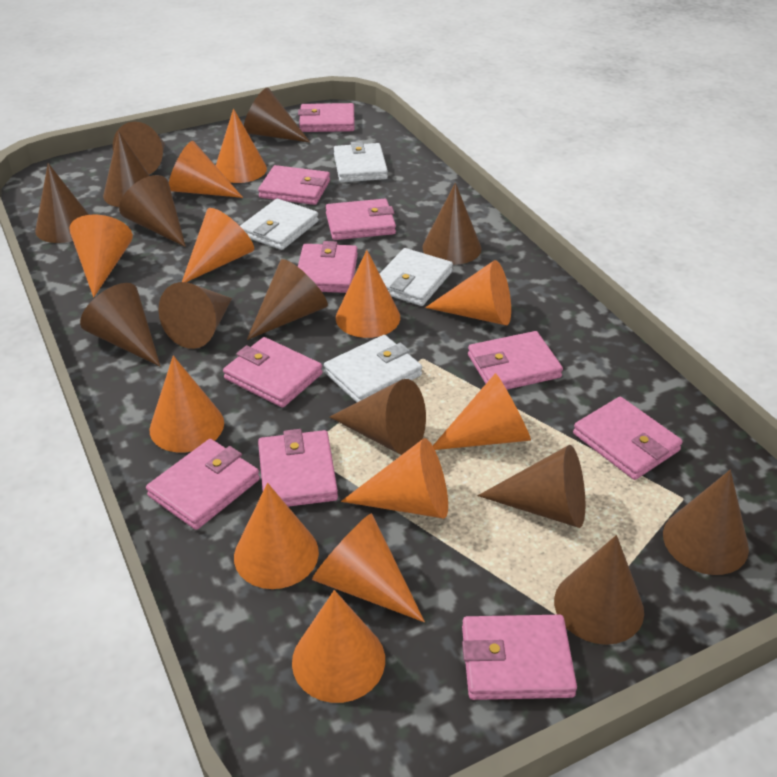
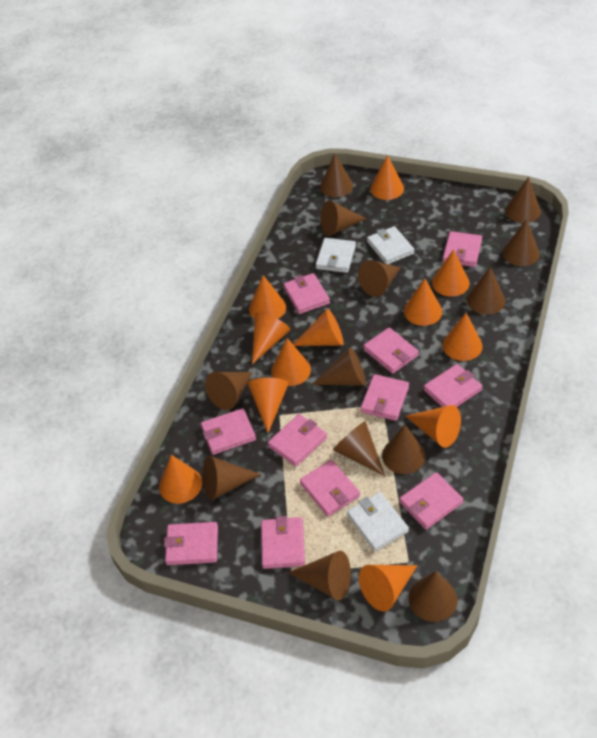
pink wallet: 10 -> 11
white wallet: 4 -> 3

